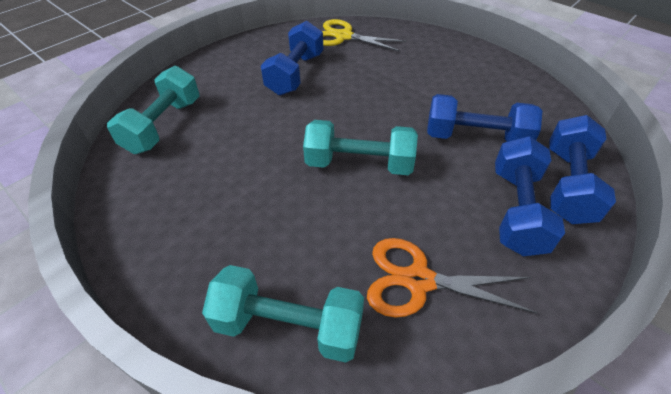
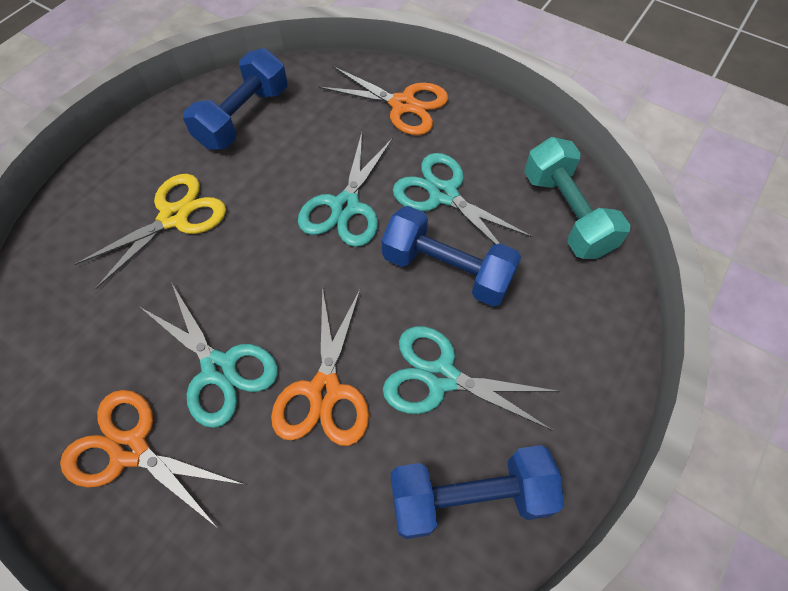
blue dumbbell: 4 -> 3
orange scissors: 1 -> 3
turquoise dumbbell: 3 -> 1
turquoise scissors: 0 -> 4

